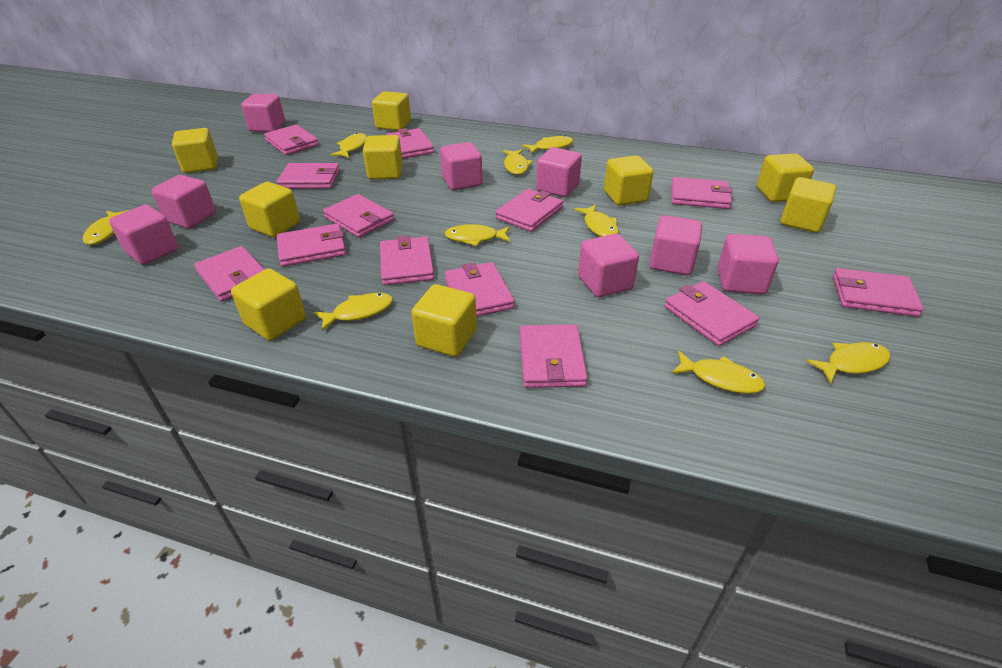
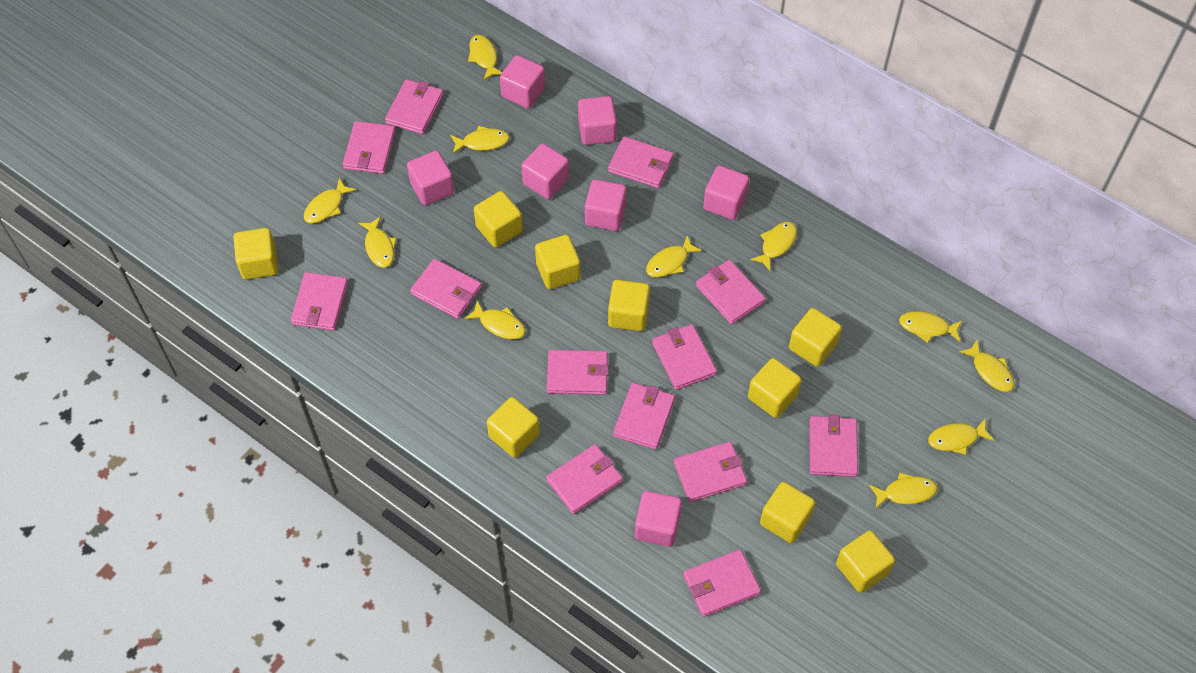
pink cube: 8 -> 7
yellow fish: 9 -> 11

